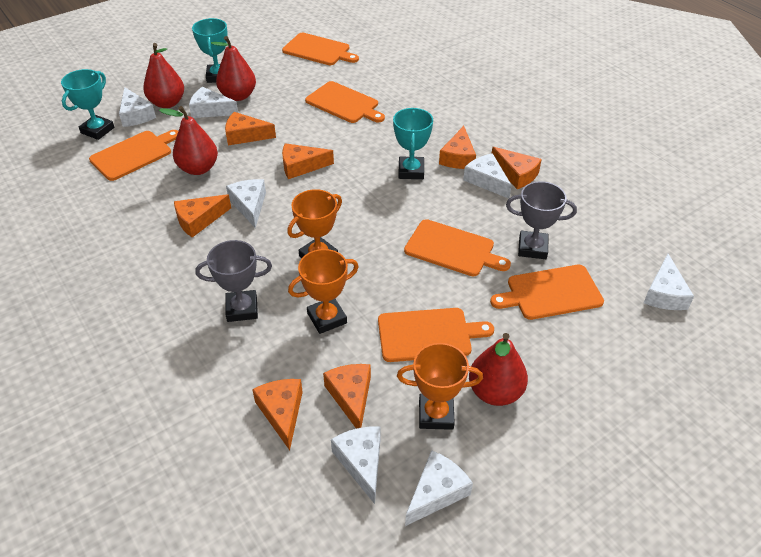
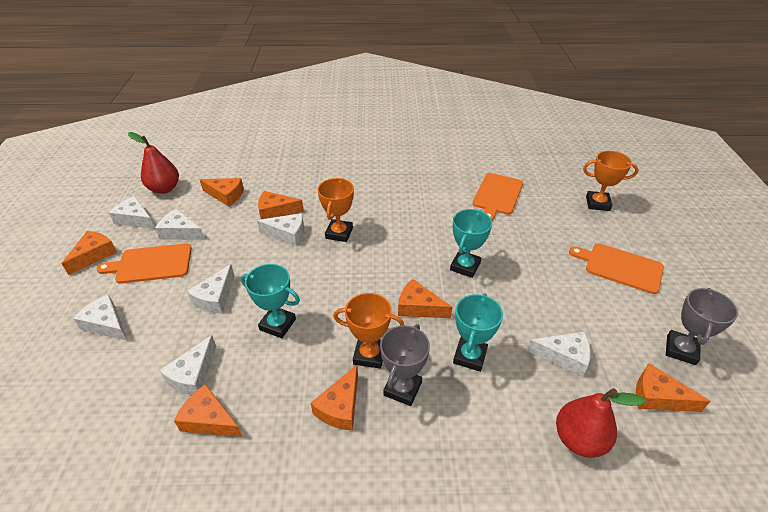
orange cutting board: 6 -> 3
red pear: 4 -> 2

